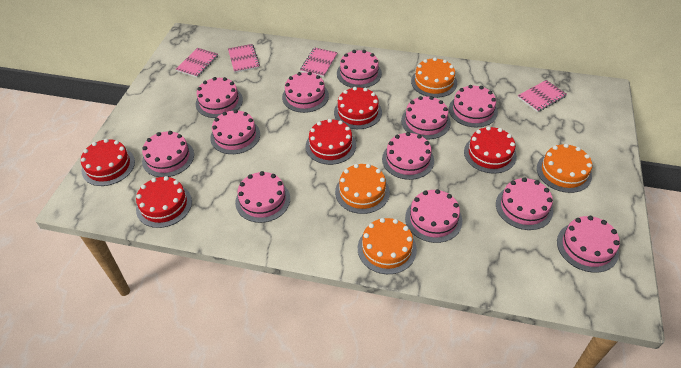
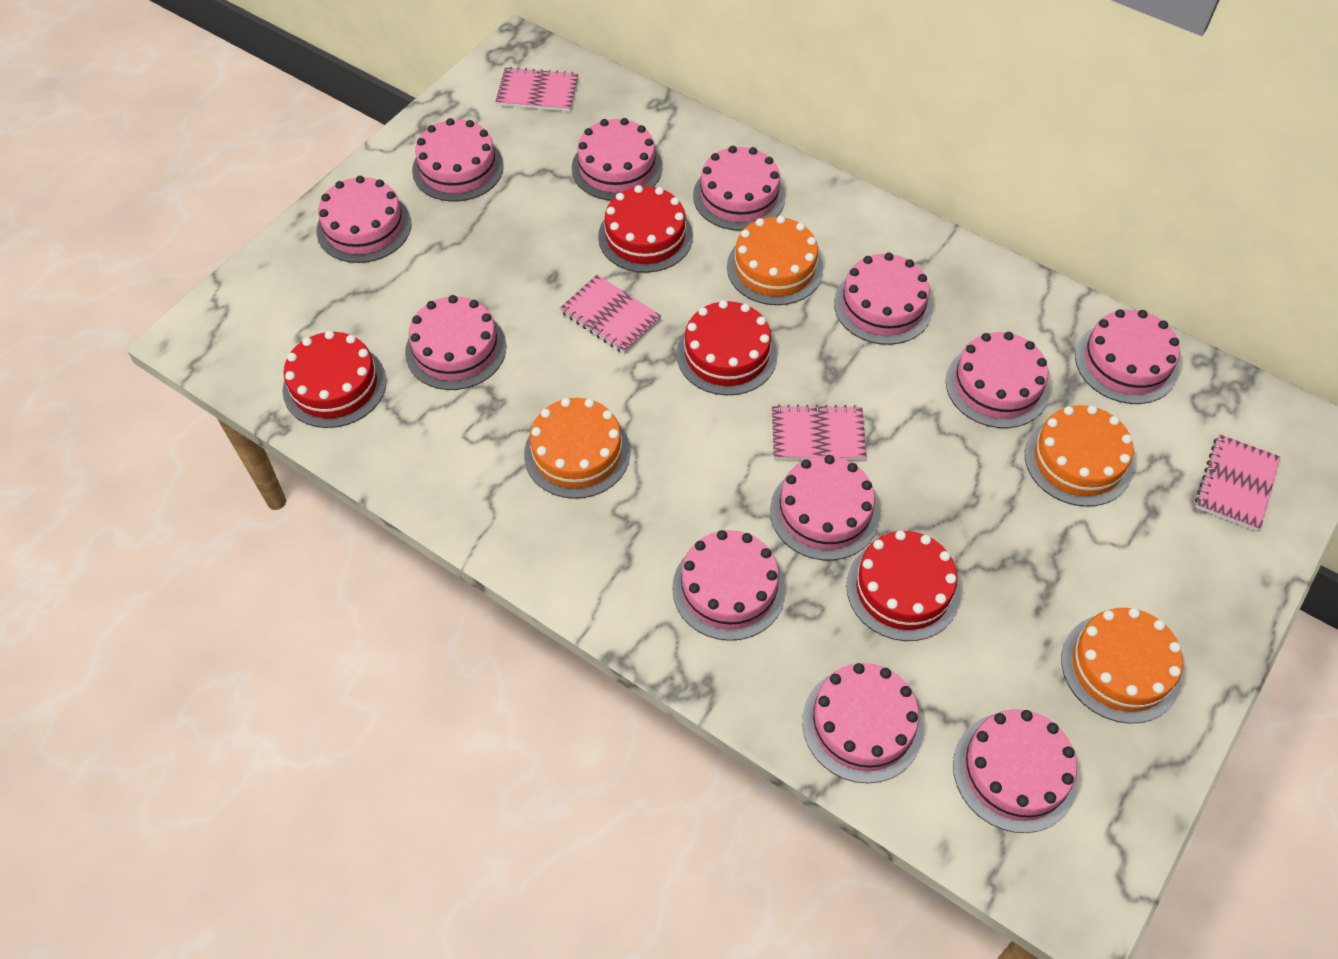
red cake: 5 -> 4

